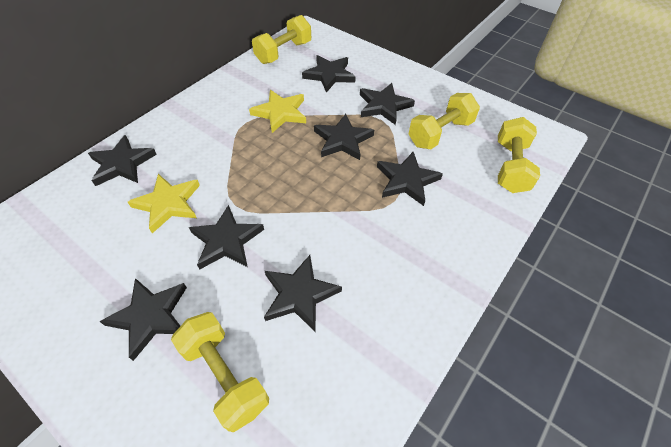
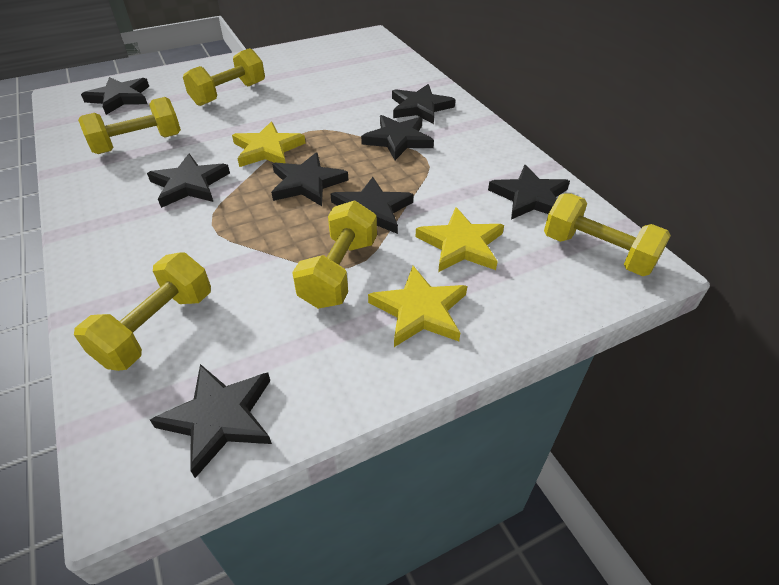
yellow dumbbell: 4 -> 5
yellow star: 2 -> 3

